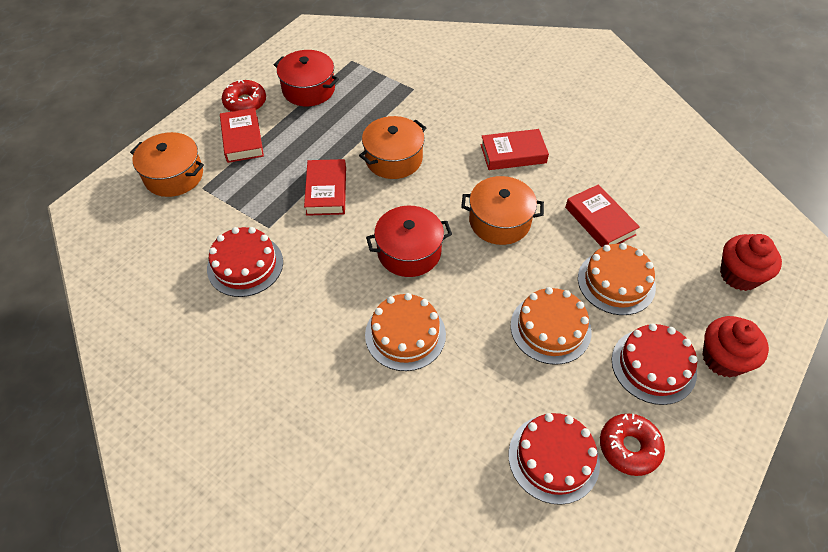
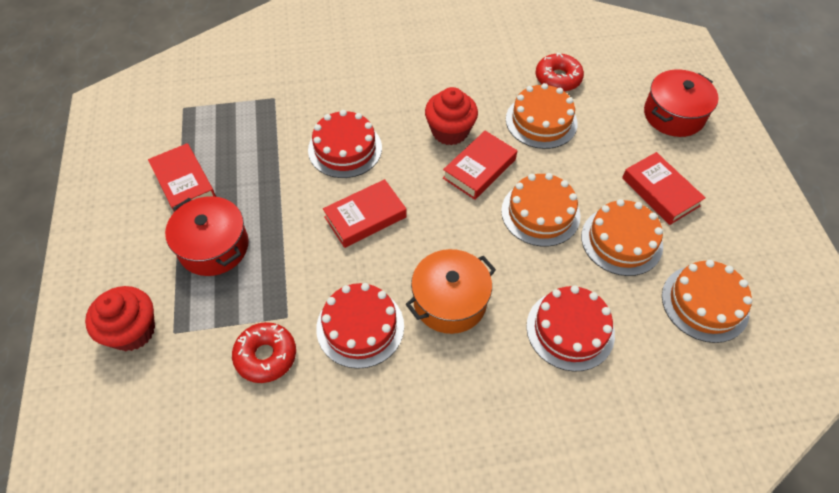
orange cake: 3 -> 4
orange pot: 3 -> 1

